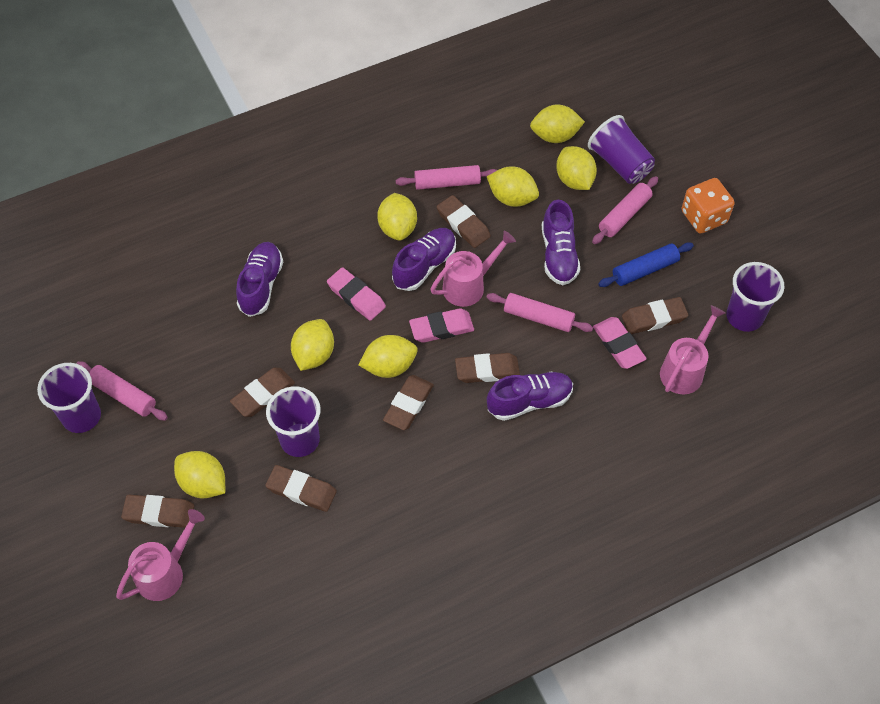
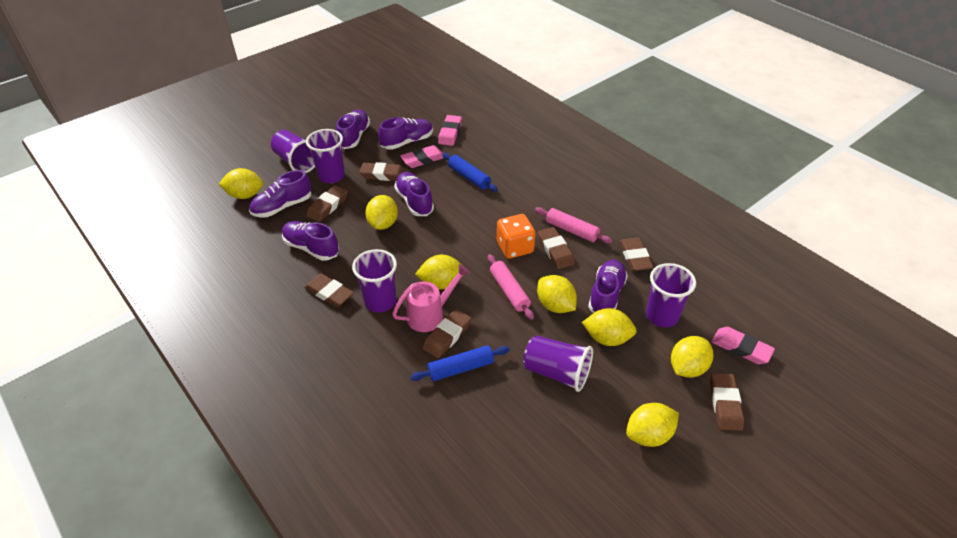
blue rolling pin: 1 -> 2
pink rolling pin: 4 -> 2
pink watering can: 3 -> 1
purple cup: 4 -> 5
purple shoe: 4 -> 6

